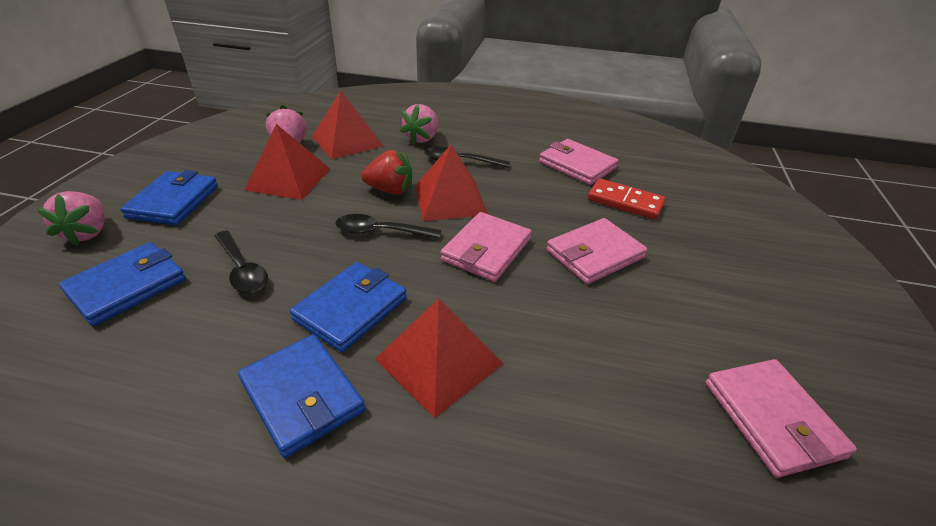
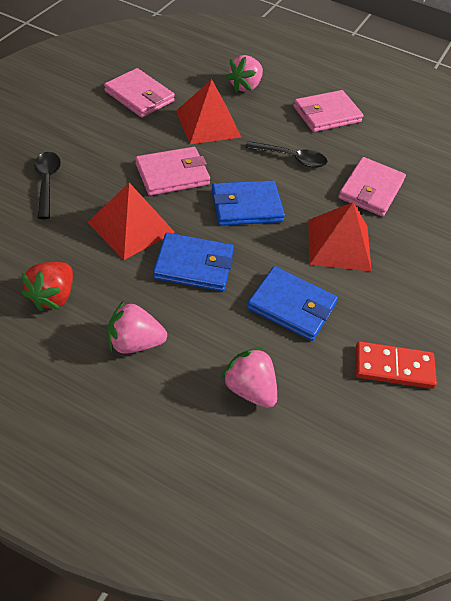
black spoon: 3 -> 2
blue wallet: 4 -> 3
red pyramid: 4 -> 3

